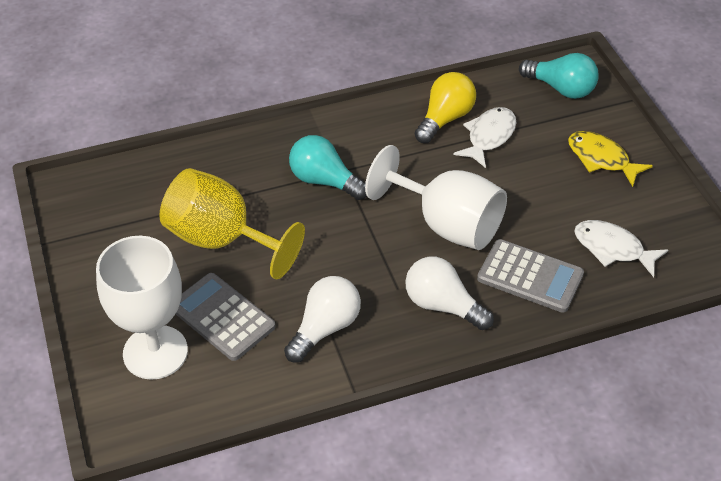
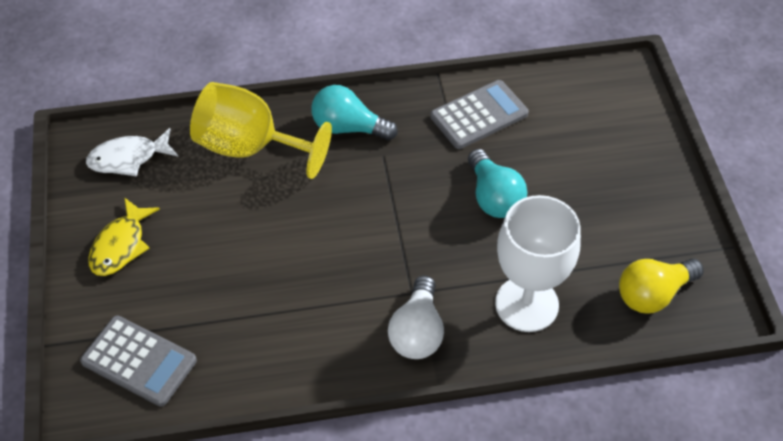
white fish: 2 -> 1
white goblet: 2 -> 1
white light bulb: 2 -> 1

